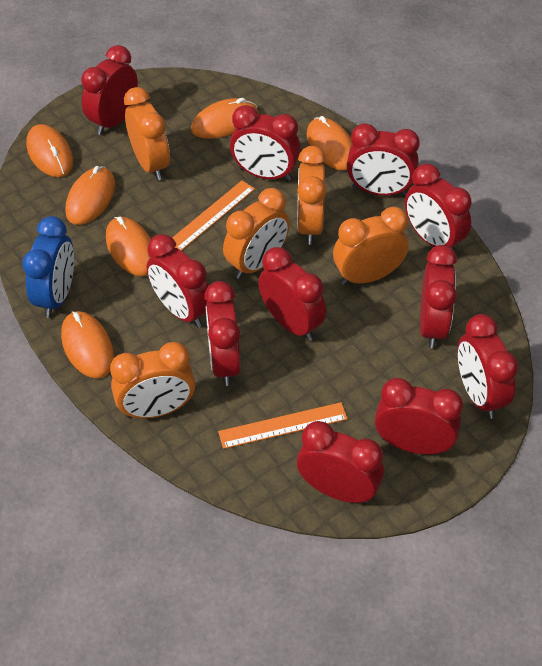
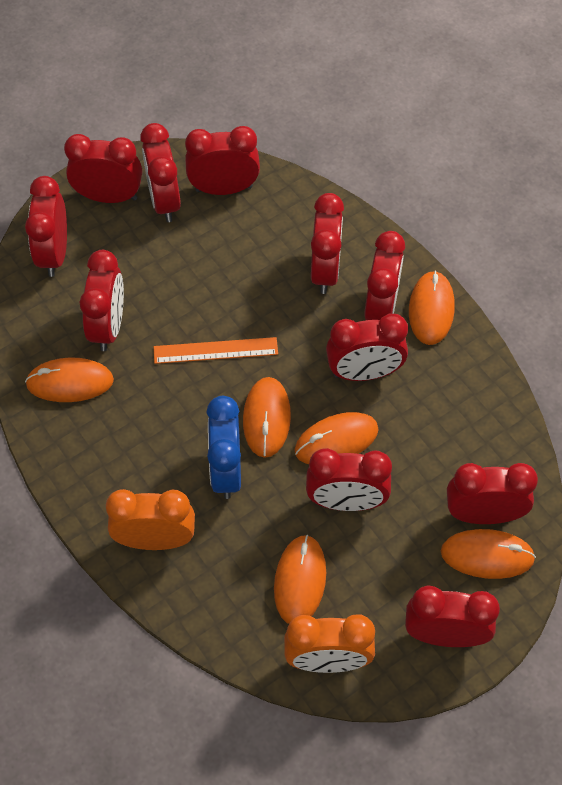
orange clock: 5 -> 2
orange ruler: 2 -> 1

